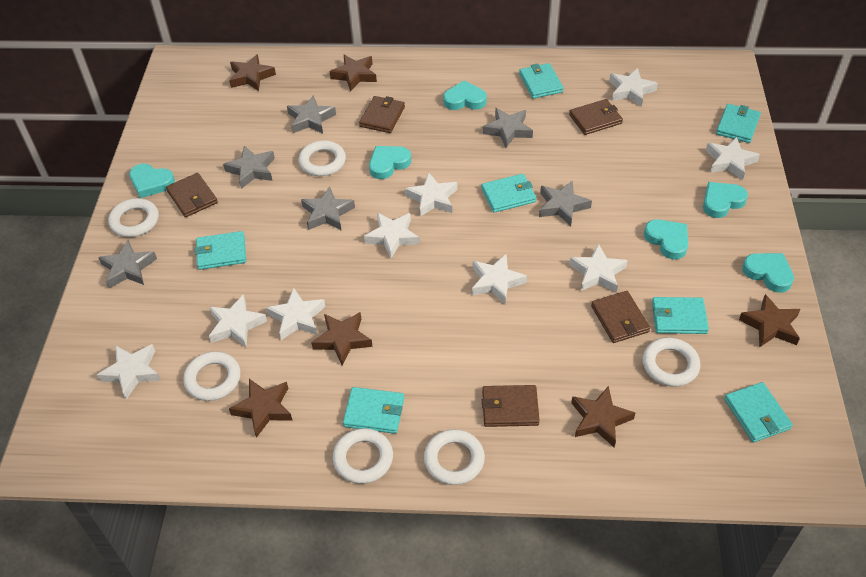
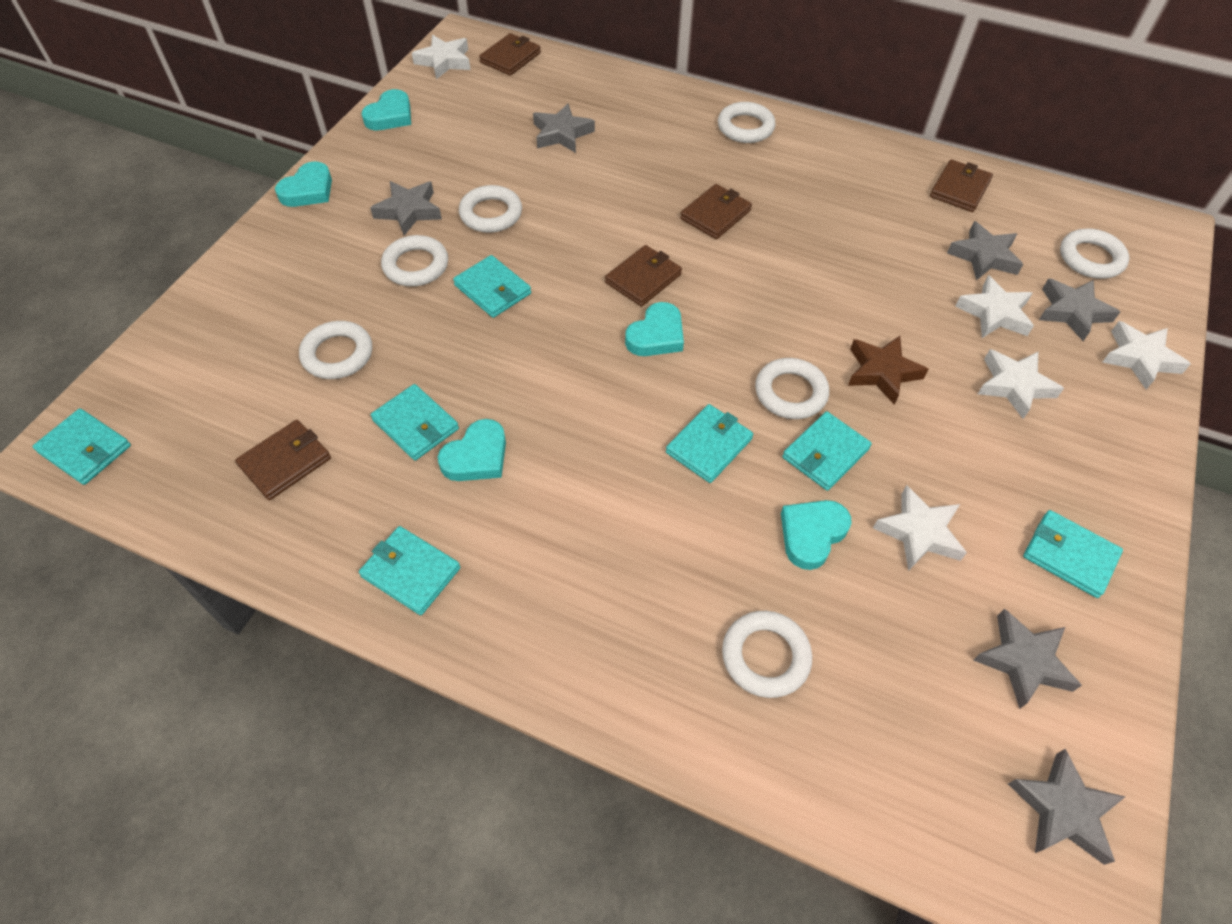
brown star: 6 -> 1
turquoise heart: 6 -> 5
white ring: 6 -> 7
white star: 9 -> 5

